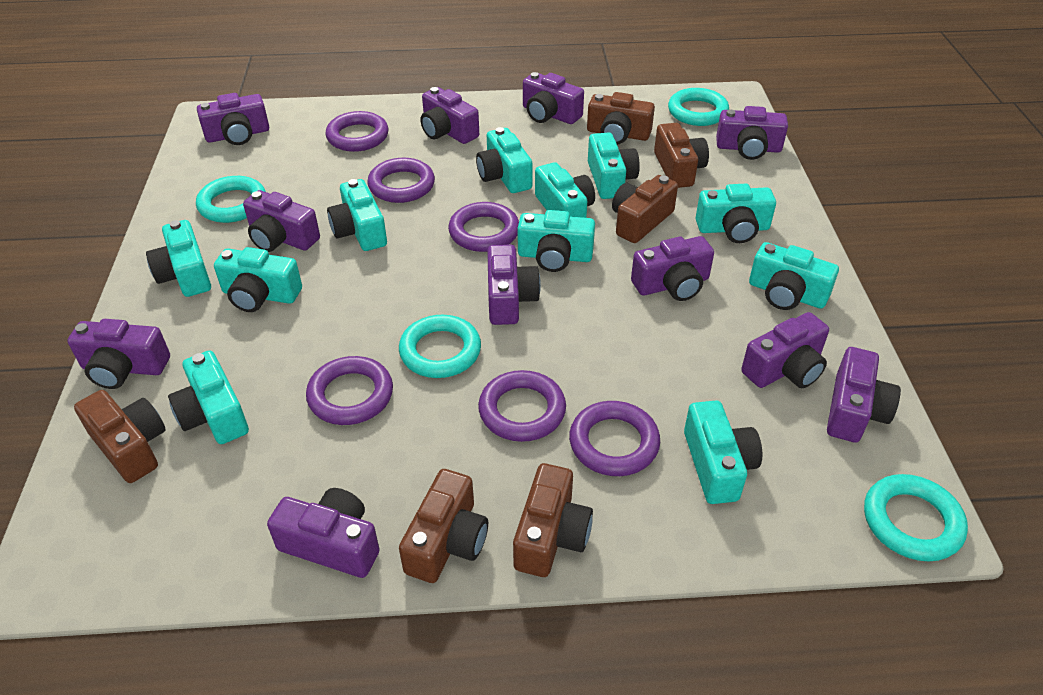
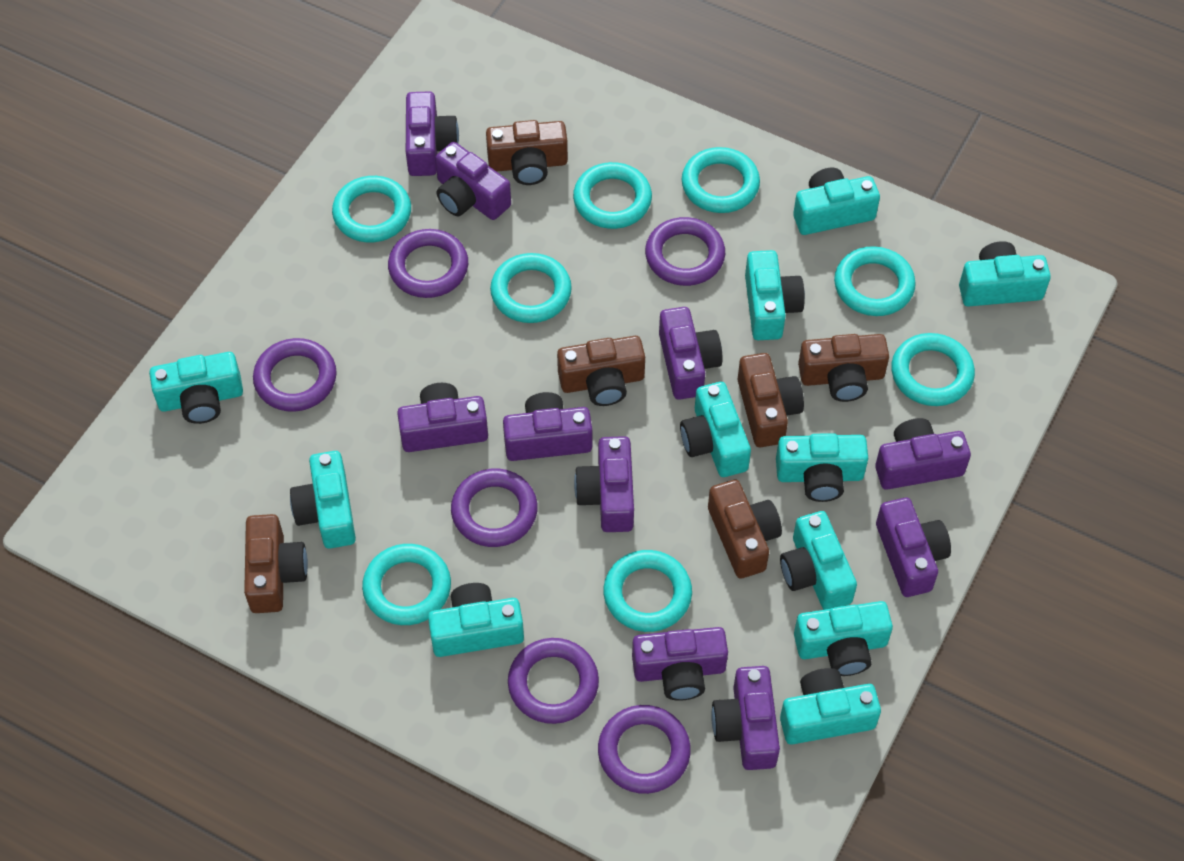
purple camera: 11 -> 10
turquoise ring: 4 -> 8

